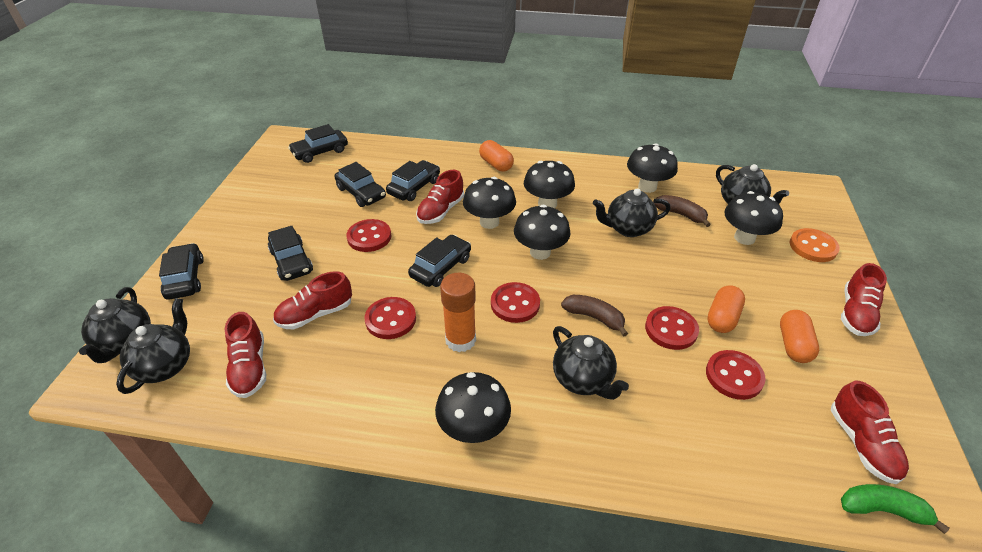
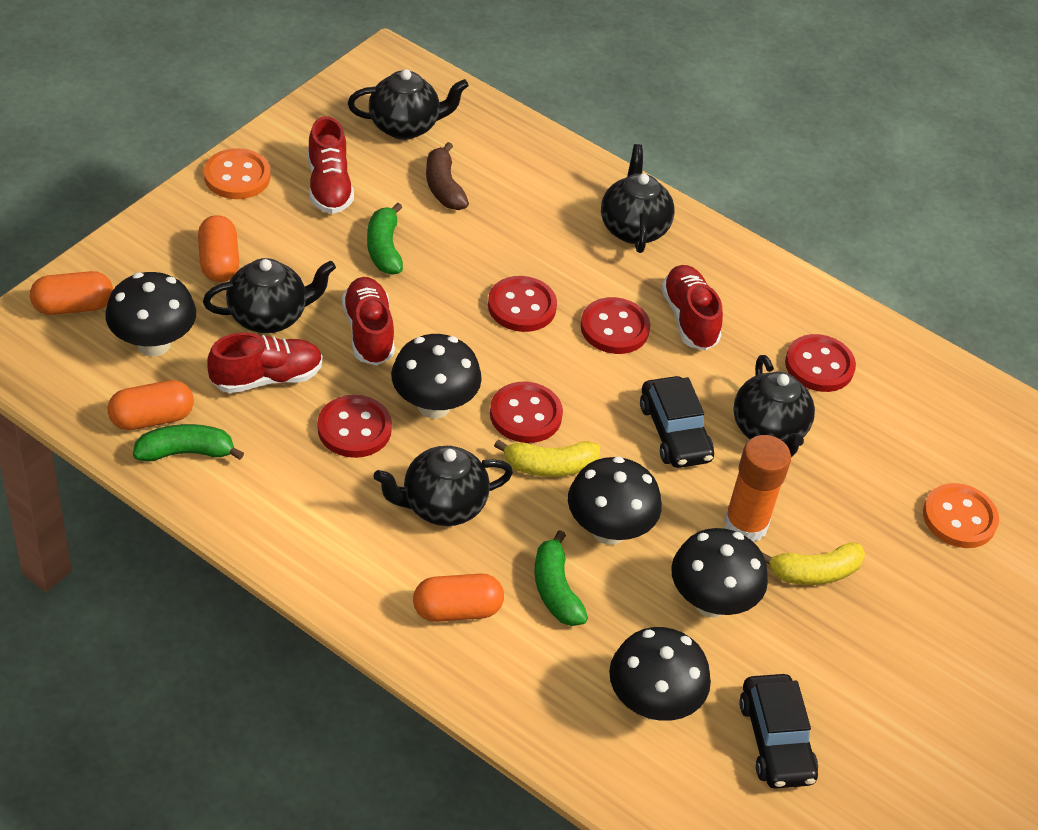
black car: 6 -> 2
black mushroom: 6 -> 5
brown banana: 2 -> 1
green banana: 1 -> 3
orange button: 1 -> 2
orange capsule: 3 -> 4
red shoe: 5 -> 4
yellow banana: 0 -> 2

